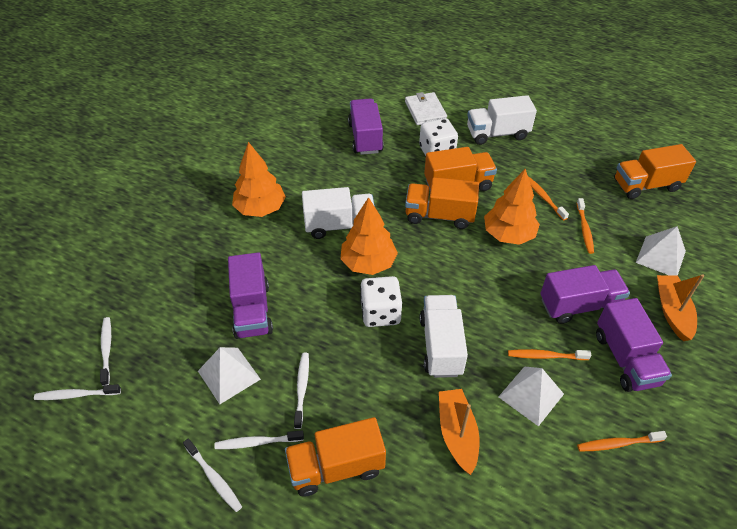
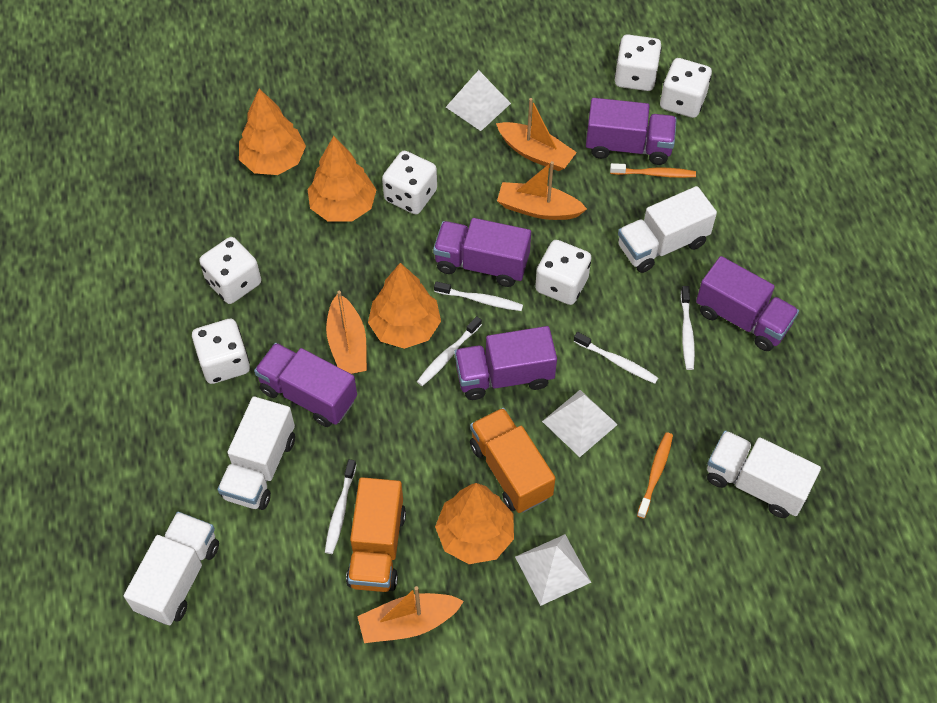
orange boat: 2 -> 4
orange toothbrush: 4 -> 2
orange tree: 3 -> 4
orange truck: 4 -> 2
purple truck: 4 -> 5
white dice: 2 -> 6
white truck: 3 -> 4
white wallet: 1 -> 0

